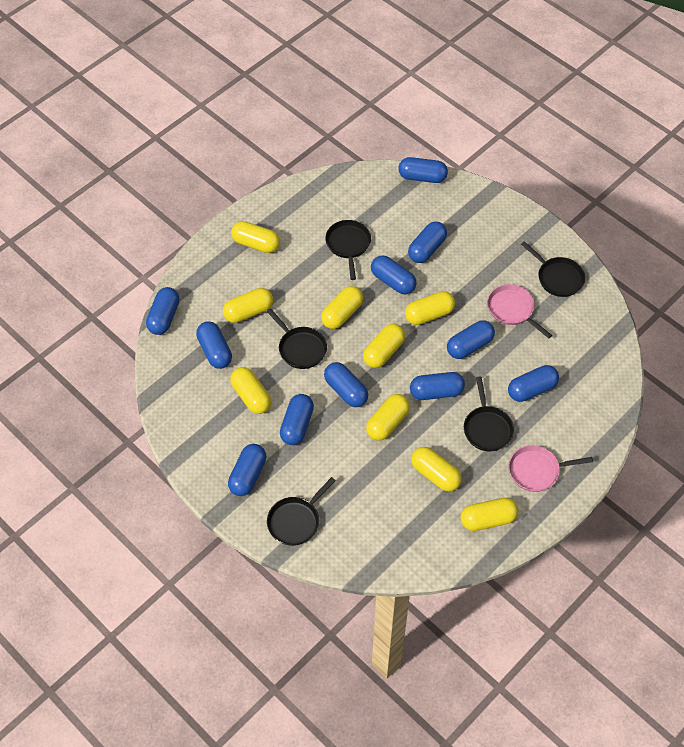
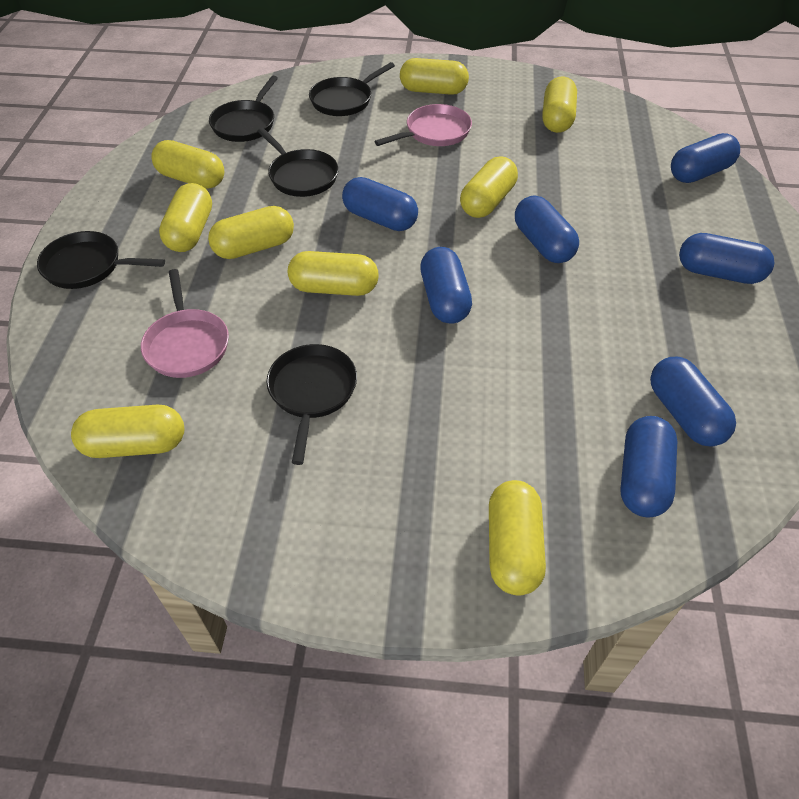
blue capsule: 11 -> 7

